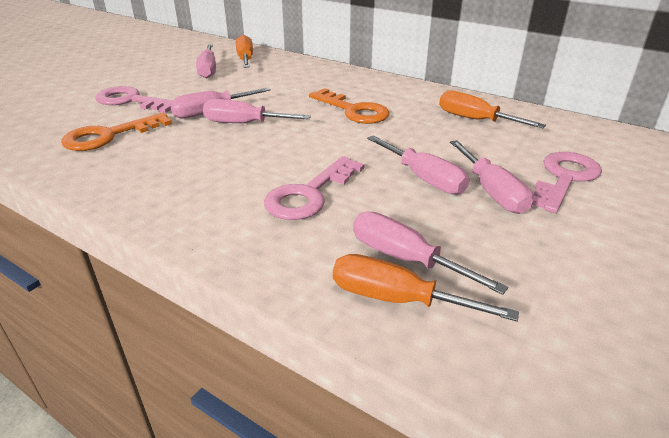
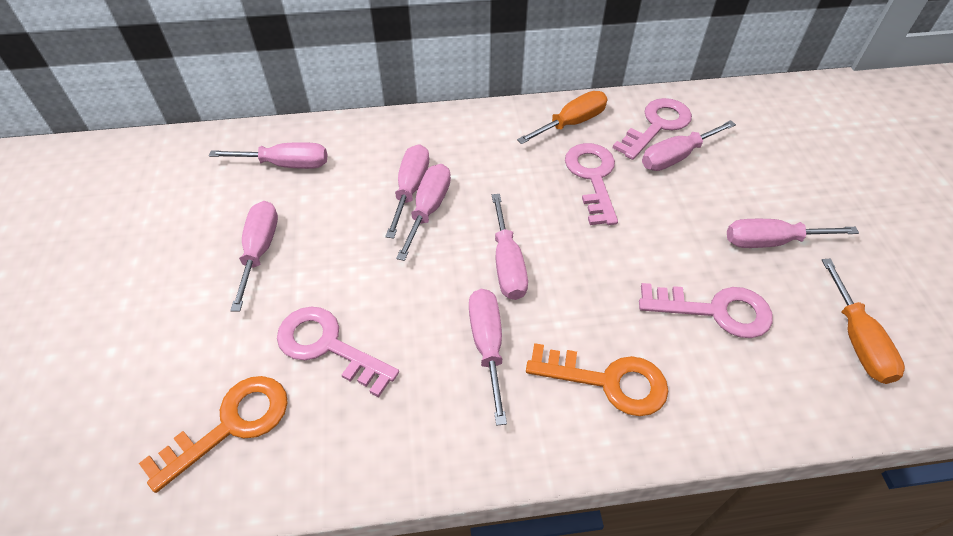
orange screwdriver: 3 -> 2
pink key: 3 -> 4
pink screwdriver: 6 -> 8

